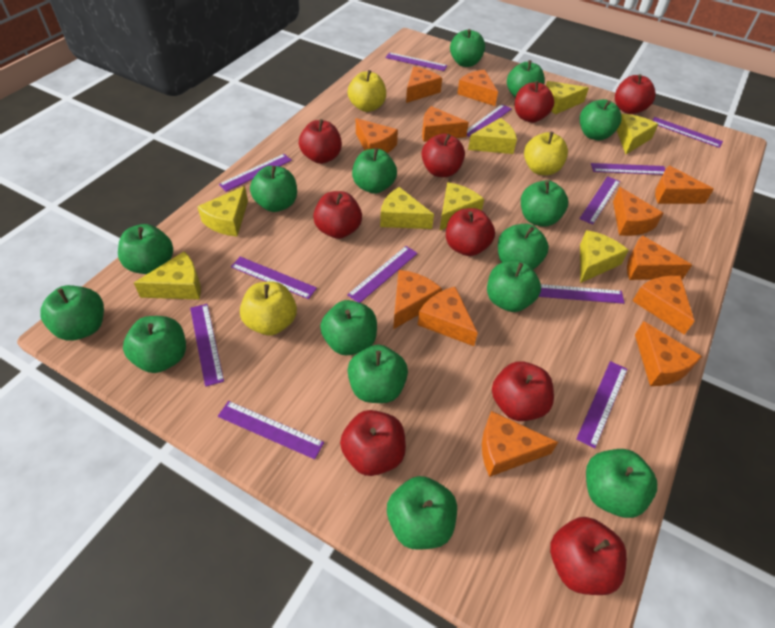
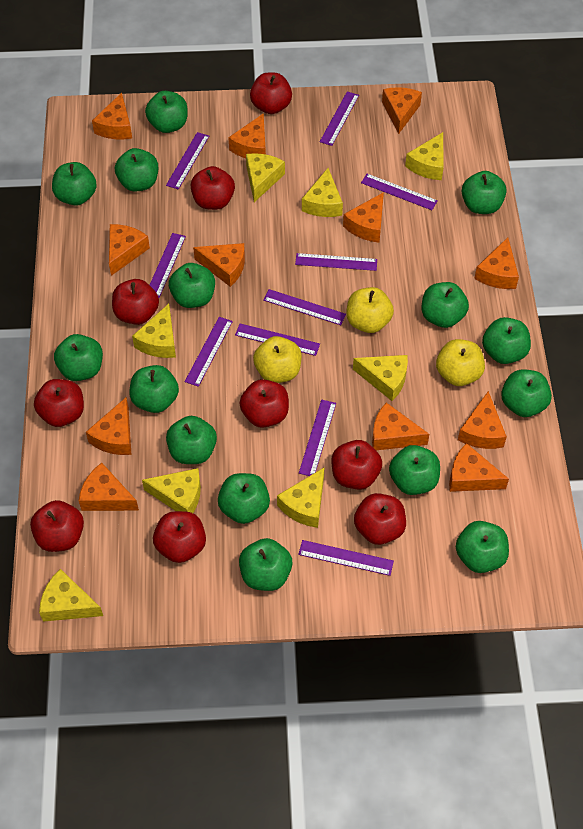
purple ruler: 12 -> 10

